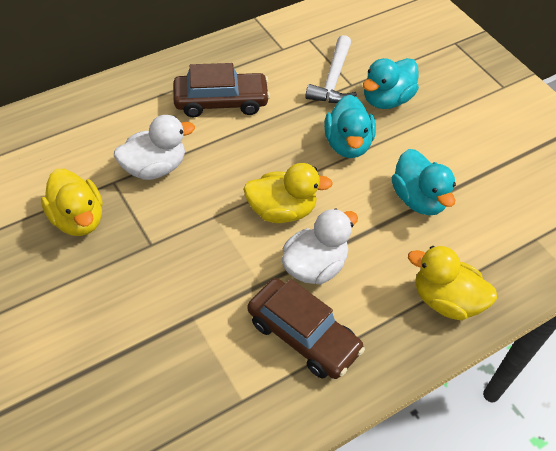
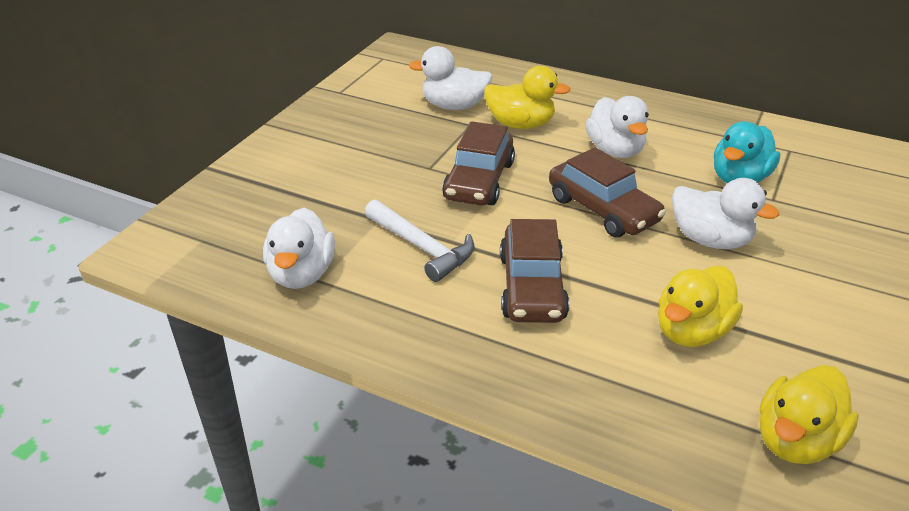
brown car: 2 -> 3
turquoise duck: 3 -> 1
white duck: 2 -> 4

